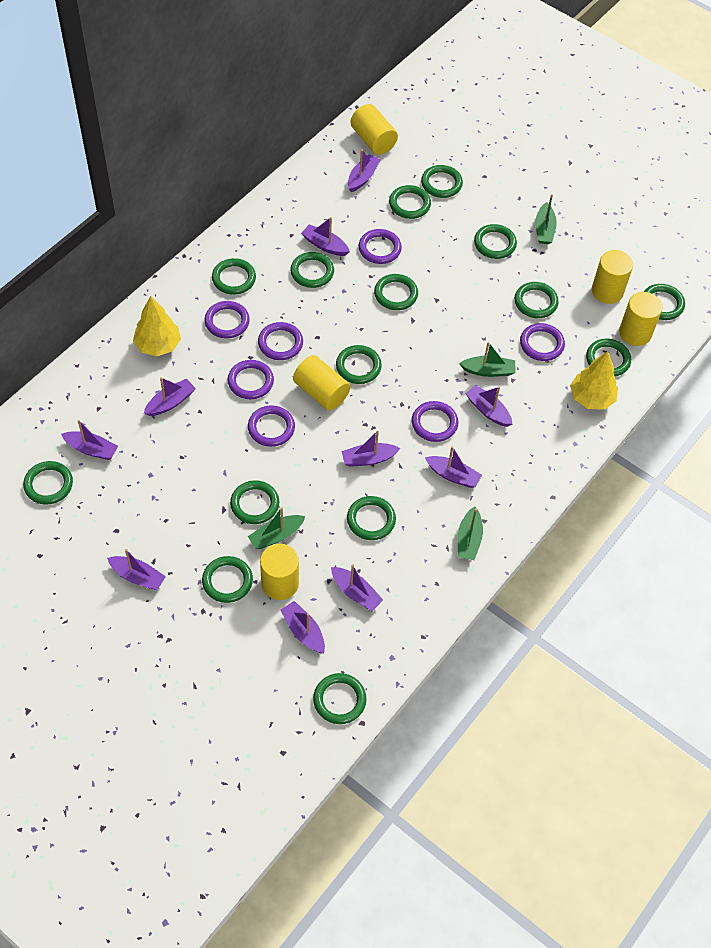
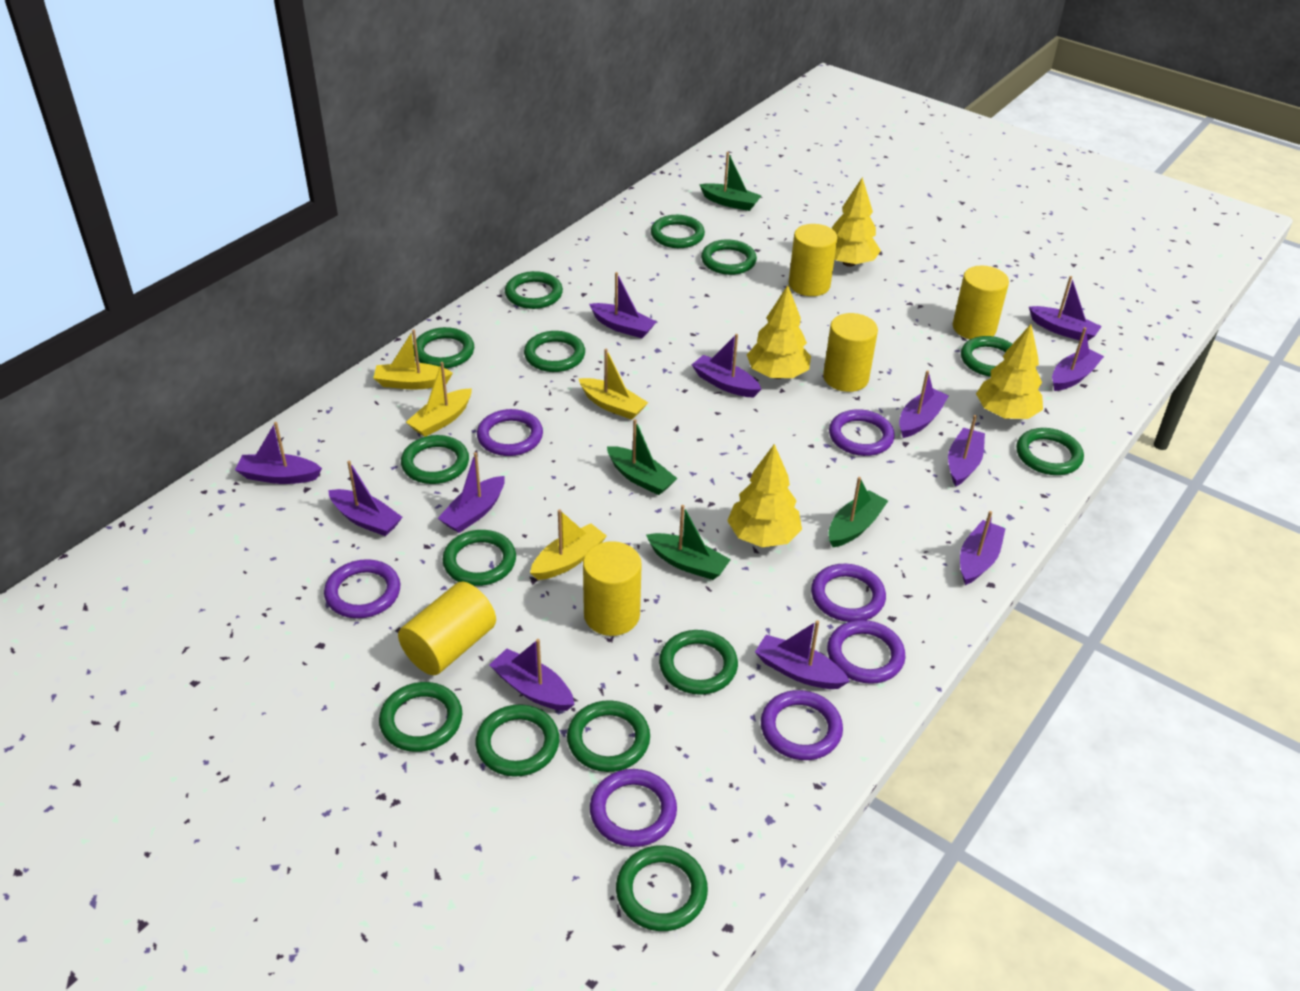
green ring: 15 -> 14
purple boat: 10 -> 12
yellow boat: 0 -> 4
yellow tree: 2 -> 4

